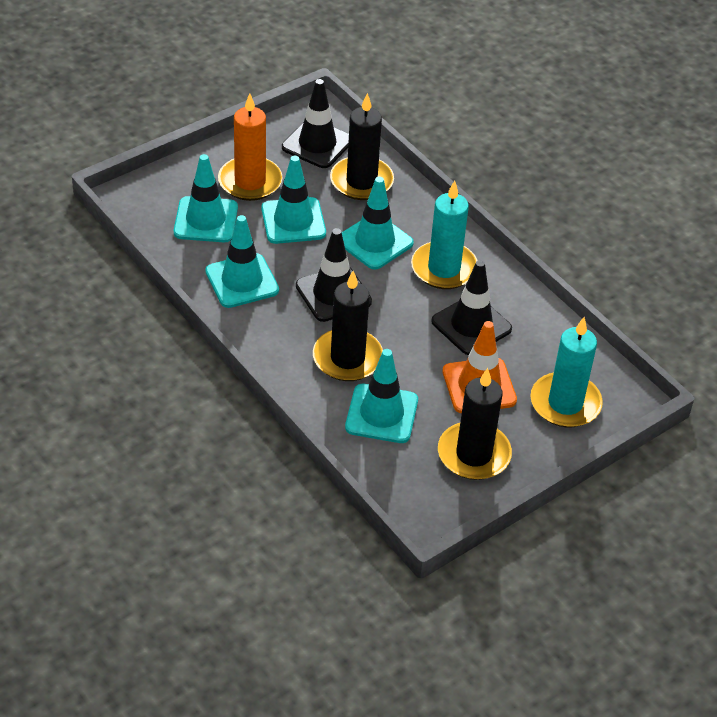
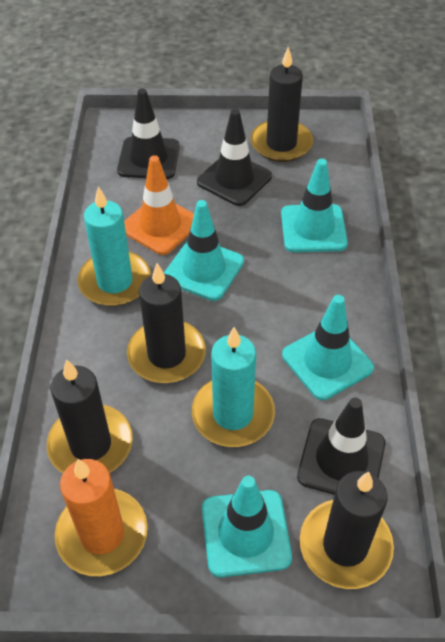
black candle: 3 -> 4
turquoise traffic cone: 5 -> 4

